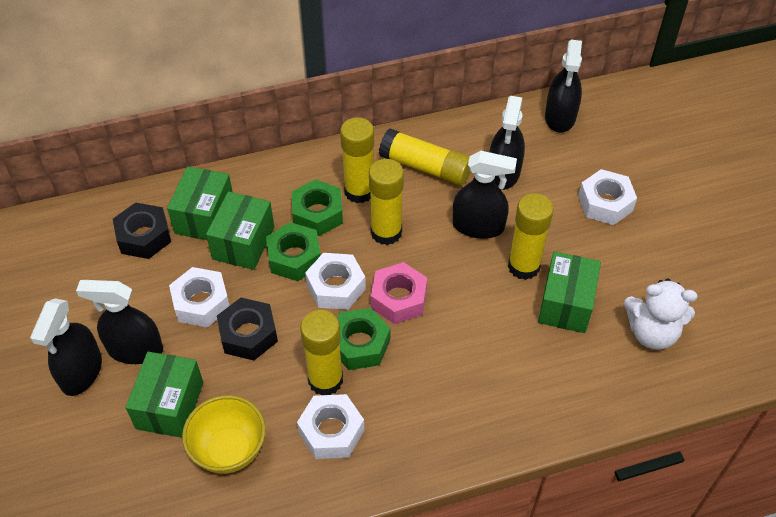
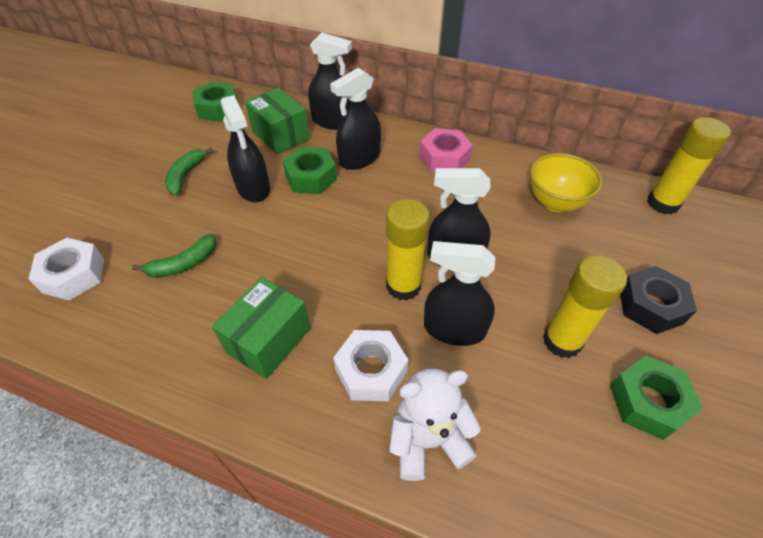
black nut: 2 -> 1
green banana: 0 -> 2
green box: 4 -> 2
white nut: 4 -> 2
yellow glue stick: 5 -> 3

